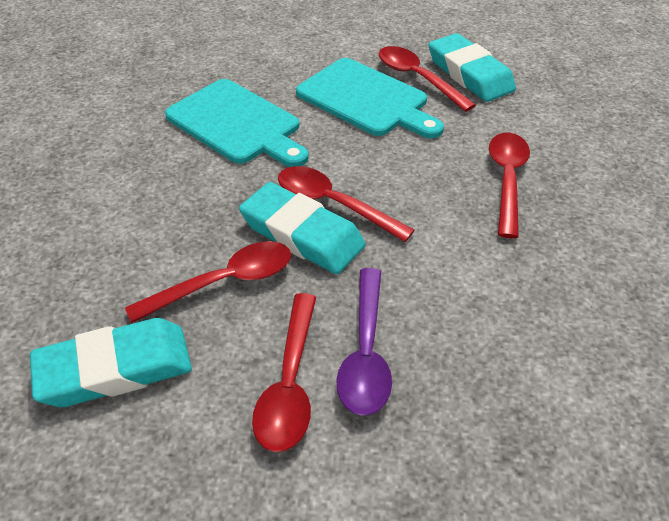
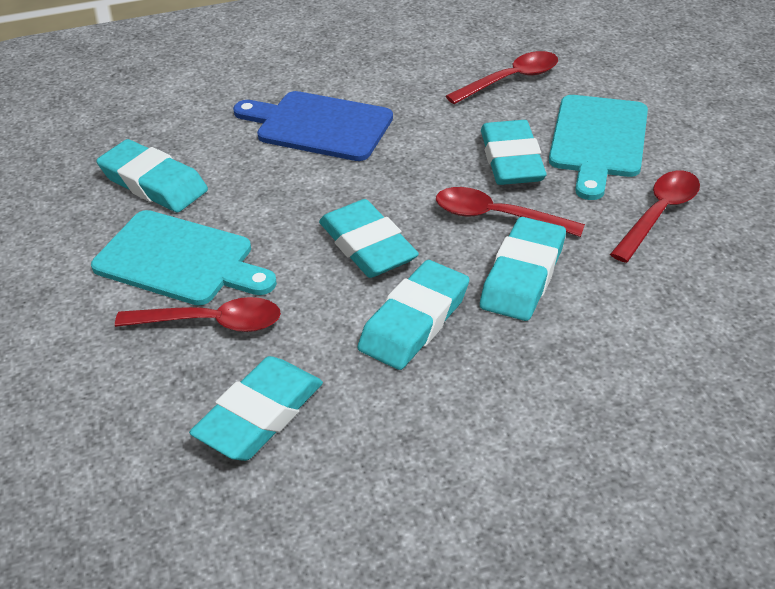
blue cutting board: 0 -> 1
purple spoon: 1 -> 0
red spoon: 5 -> 4
turquoise eraser: 3 -> 6

